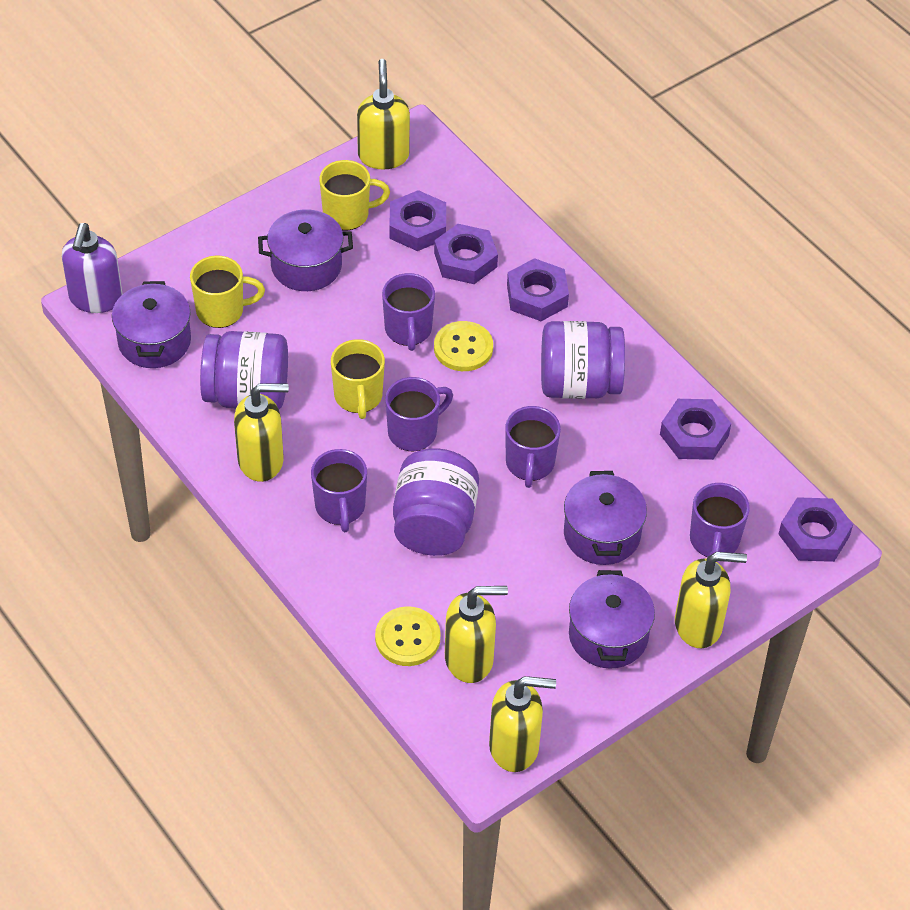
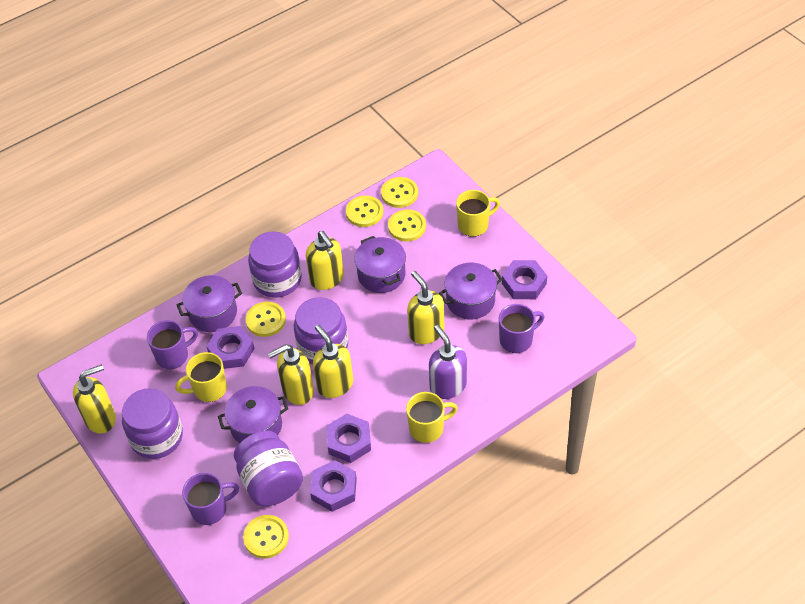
purple jar: 3 -> 4
purple mug: 5 -> 3
purple nut: 5 -> 4
yellow button: 2 -> 5

